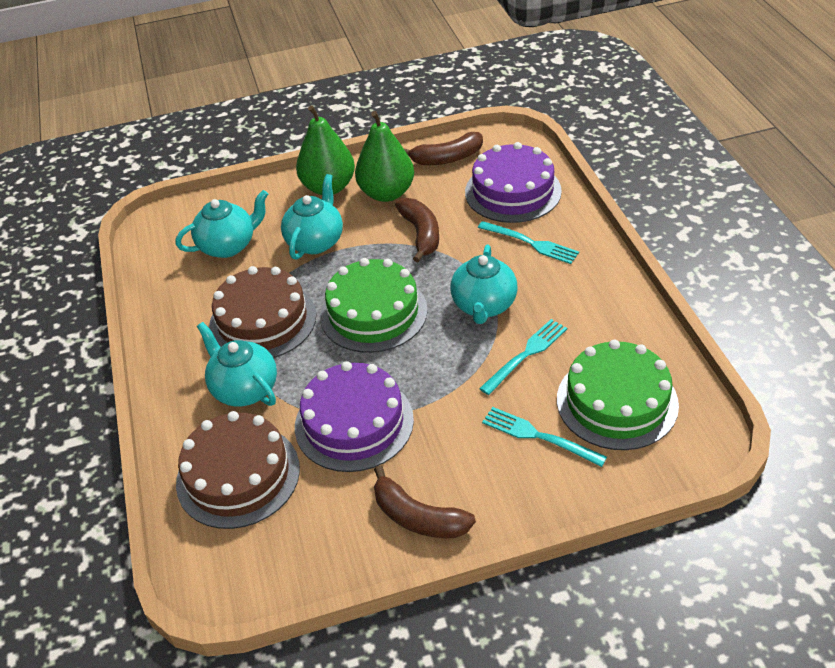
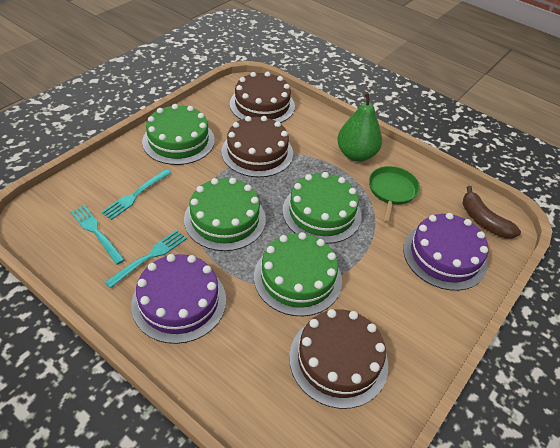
brown banana: 3 -> 1
brown cake: 2 -> 3
green cake: 2 -> 4
green pan: 0 -> 1
green pear: 2 -> 1
turquoise teapot: 4 -> 0

